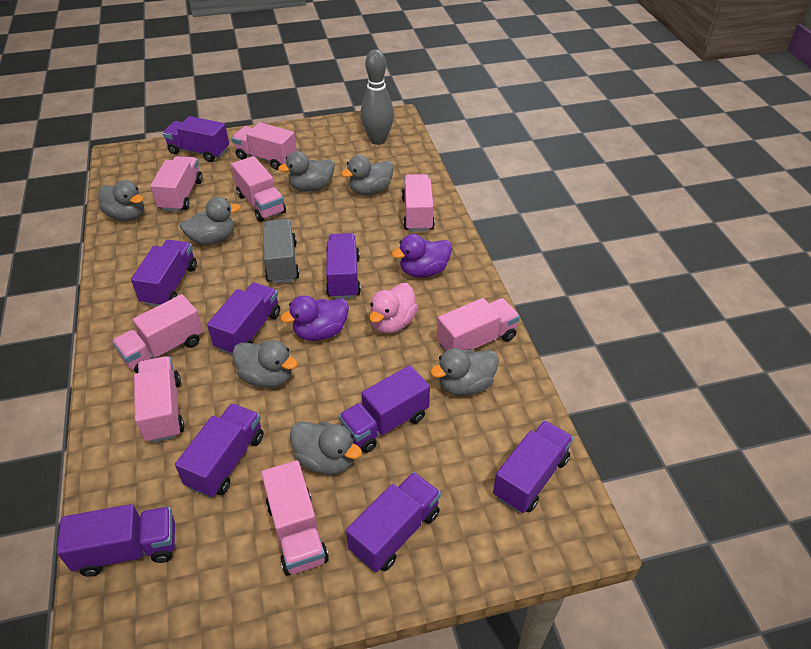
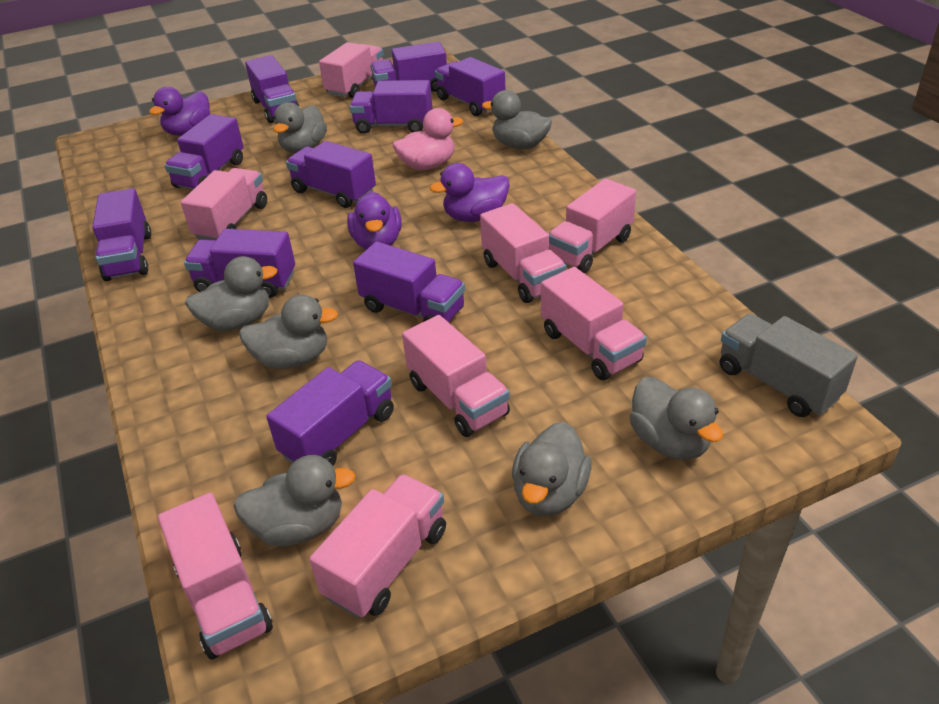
grey bowling pin: 1 -> 0
purple duck: 2 -> 3
purple truck: 9 -> 10

